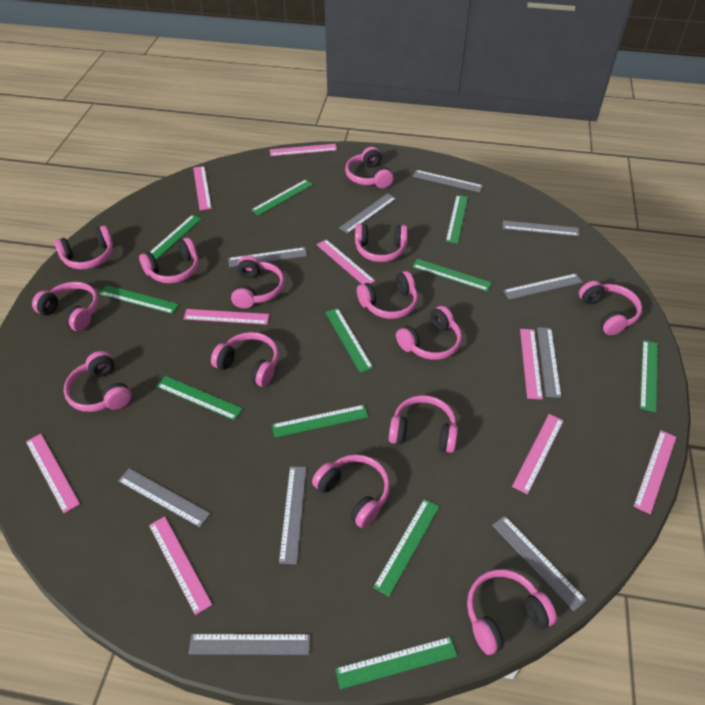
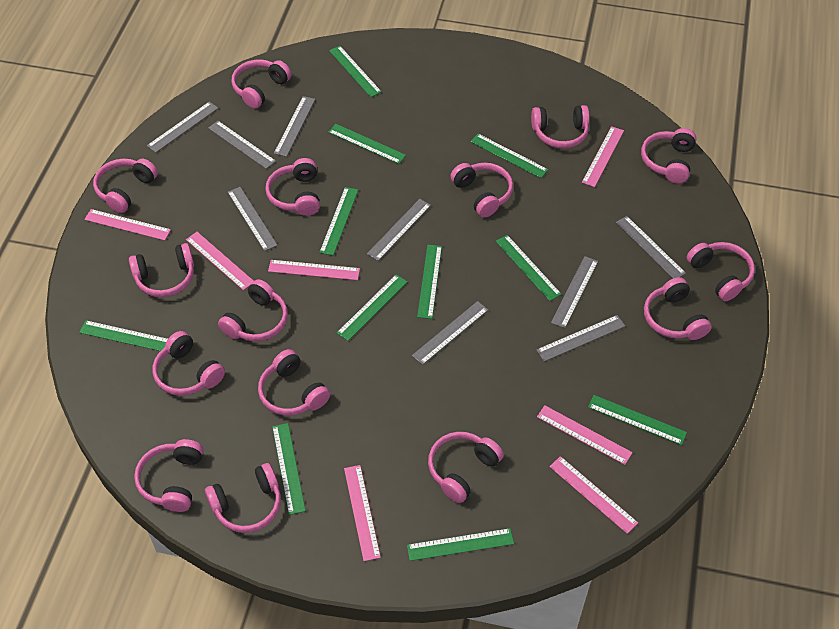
grey ruler: 10 -> 9
pink headphones: 14 -> 15
pink ruler: 9 -> 7

